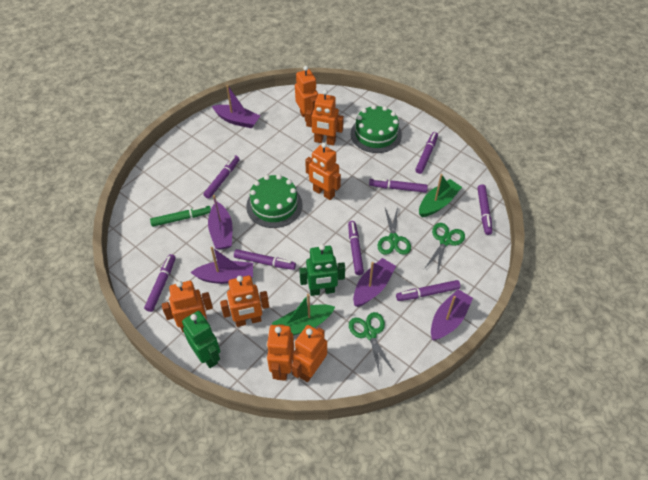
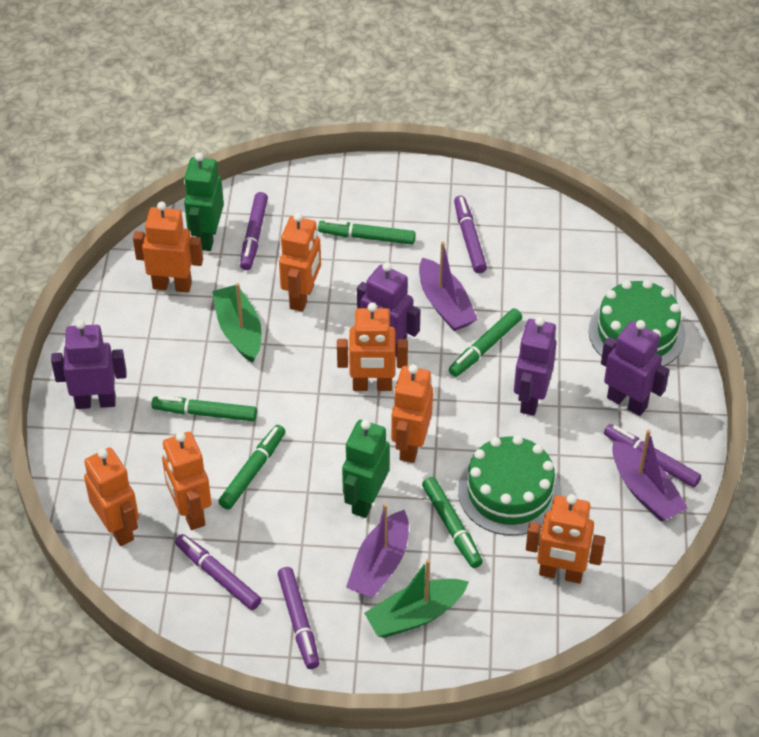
green marker: 1 -> 5
green scissors: 3 -> 0
purple boat: 5 -> 3
purple marker: 8 -> 5
purple robot: 0 -> 4

